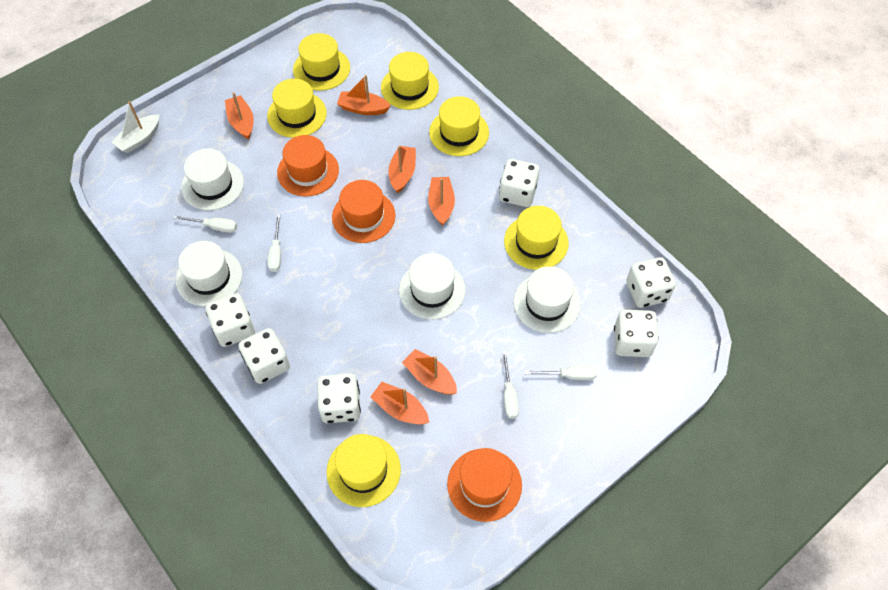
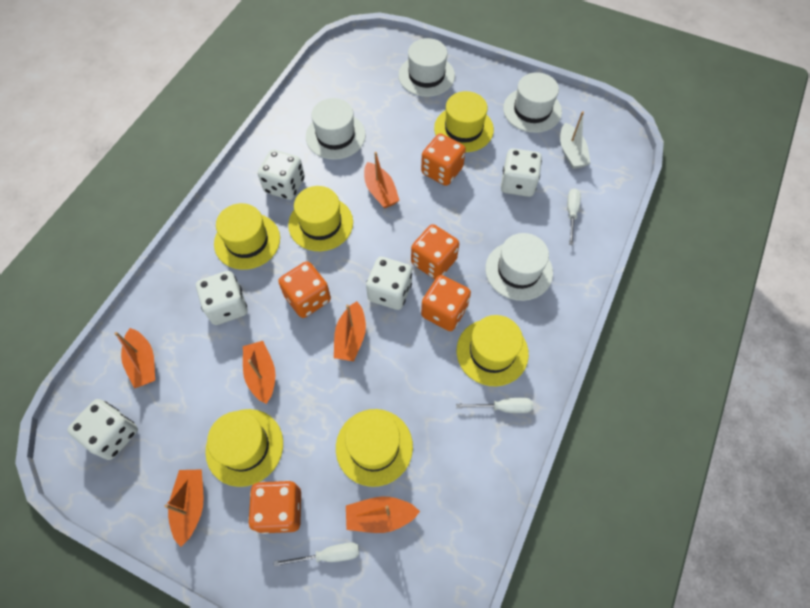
orange dice: 0 -> 5
orange hat: 3 -> 0
white dice: 6 -> 5
white screwdriver: 4 -> 3

